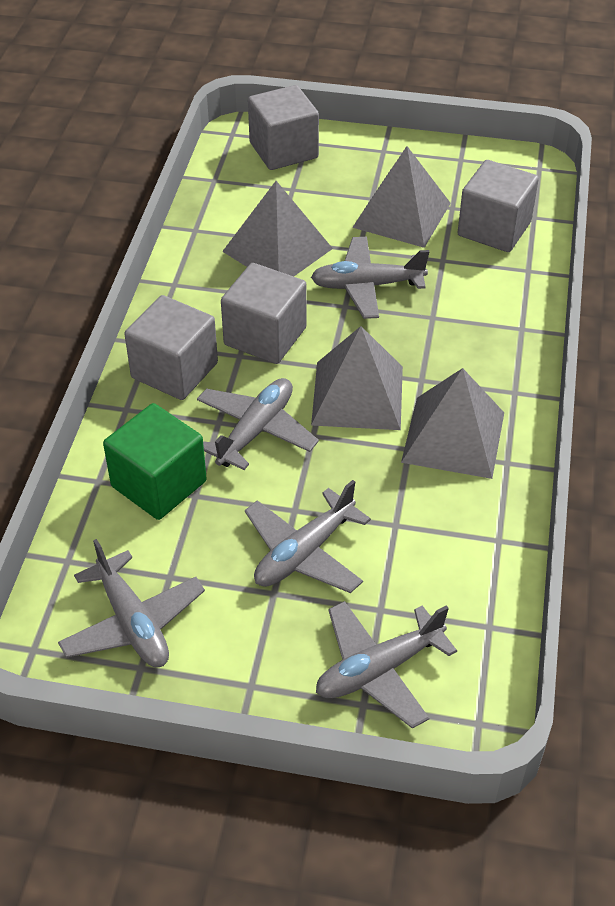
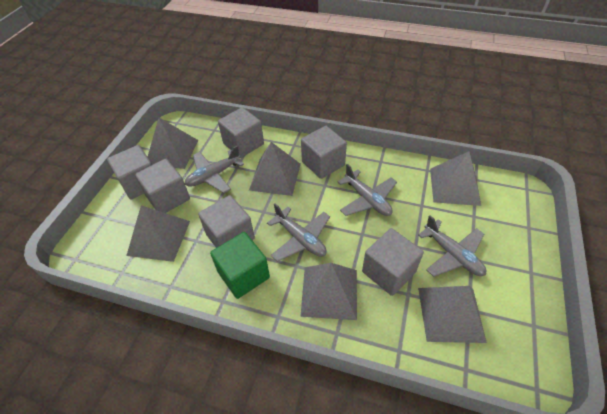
grey cube: 4 -> 6
grey plane: 5 -> 4
grey pyramid: 4 -> 6

